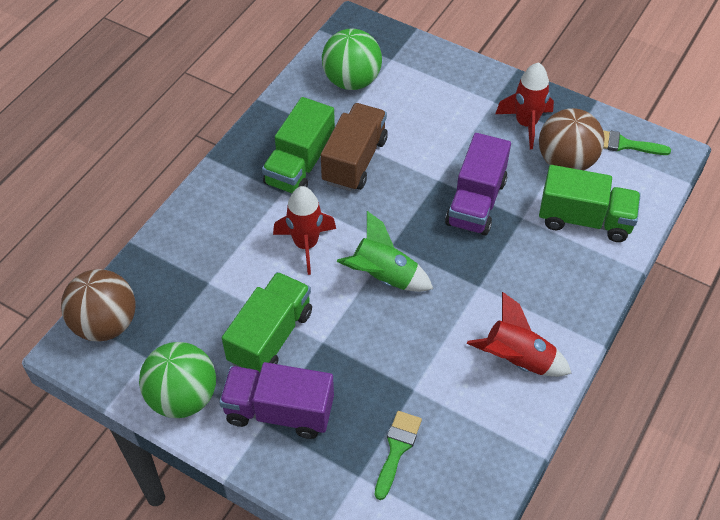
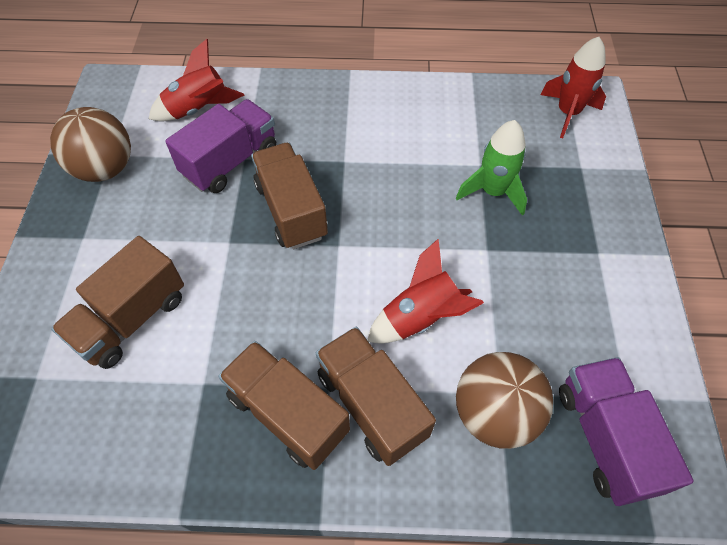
brown truck: 1 -> 4
green ball: 2 -> 0
green brush: 2 -> 0
green truck: 3 -> 0

